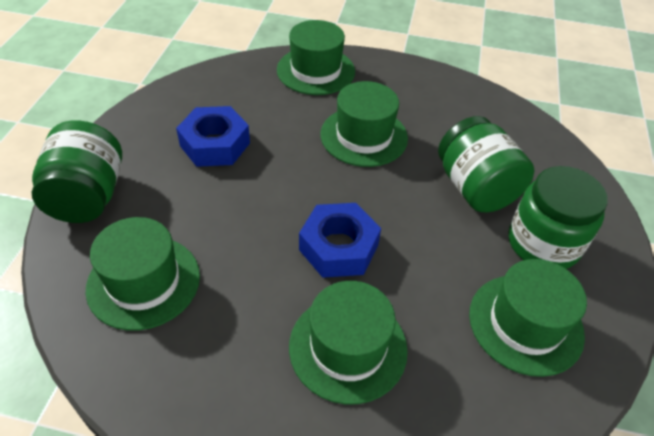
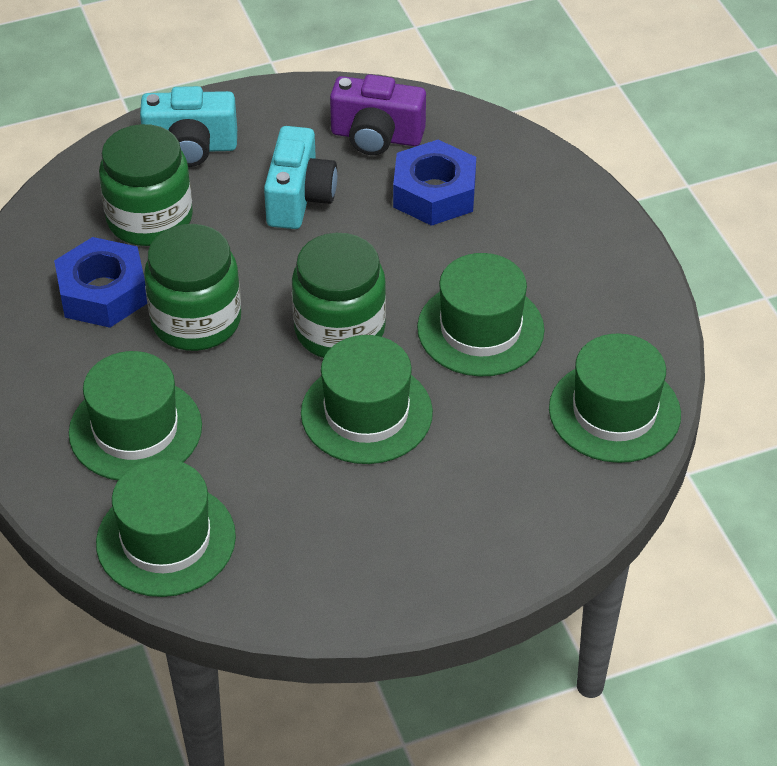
purple camera: 0 -> 1
turquoise camera: 0 -> 2

